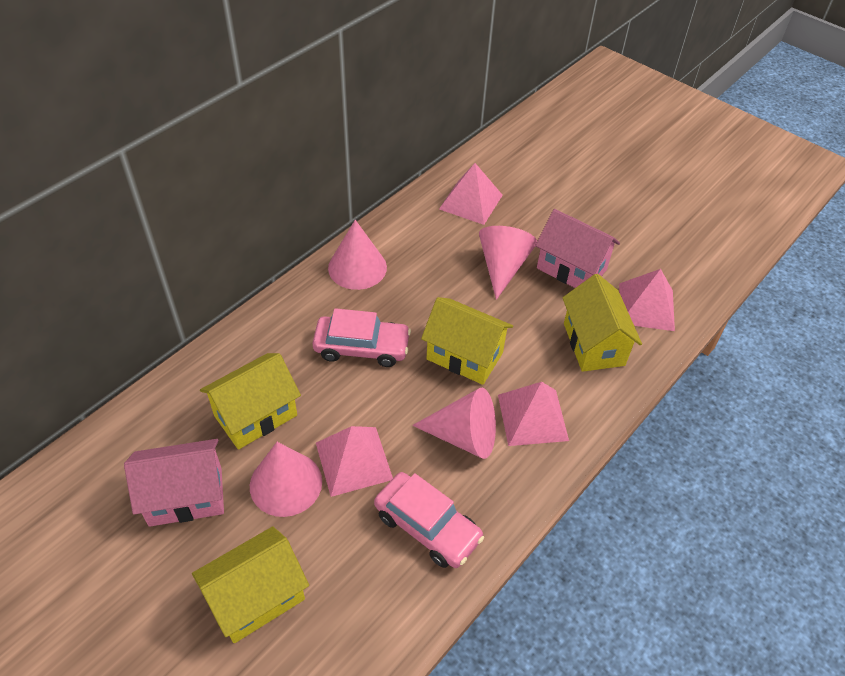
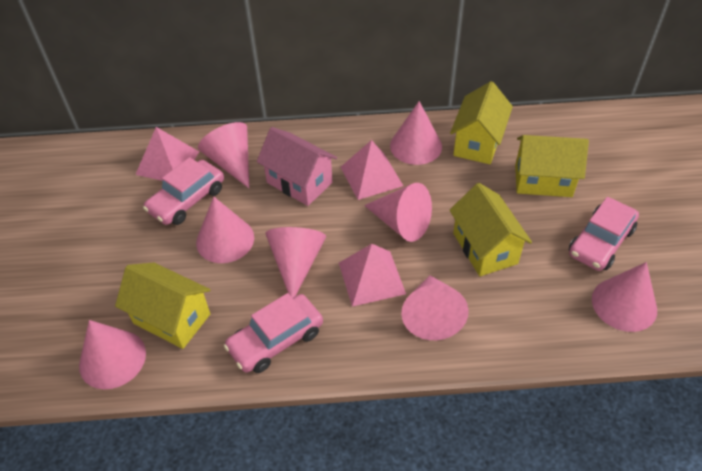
pink car: 2 -> 3
pink cone: 4 -> 8
pink house: 2 -> 1
pink pyramid: 4 -> 3

